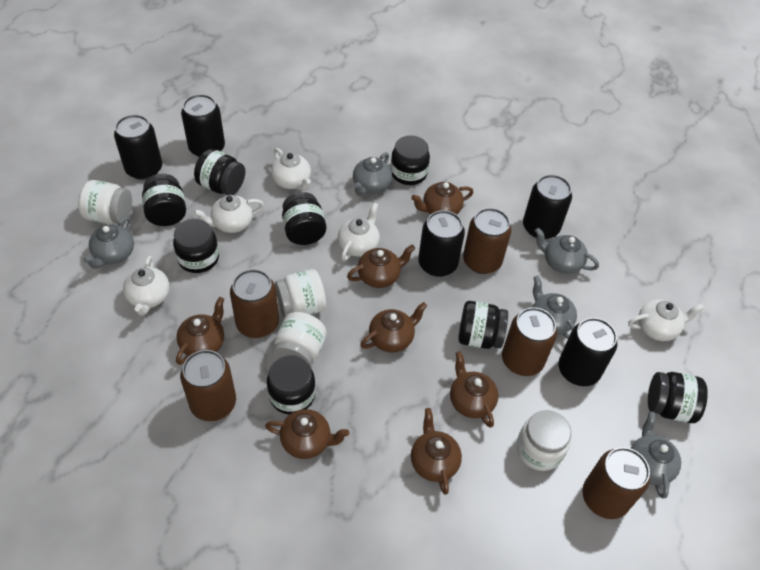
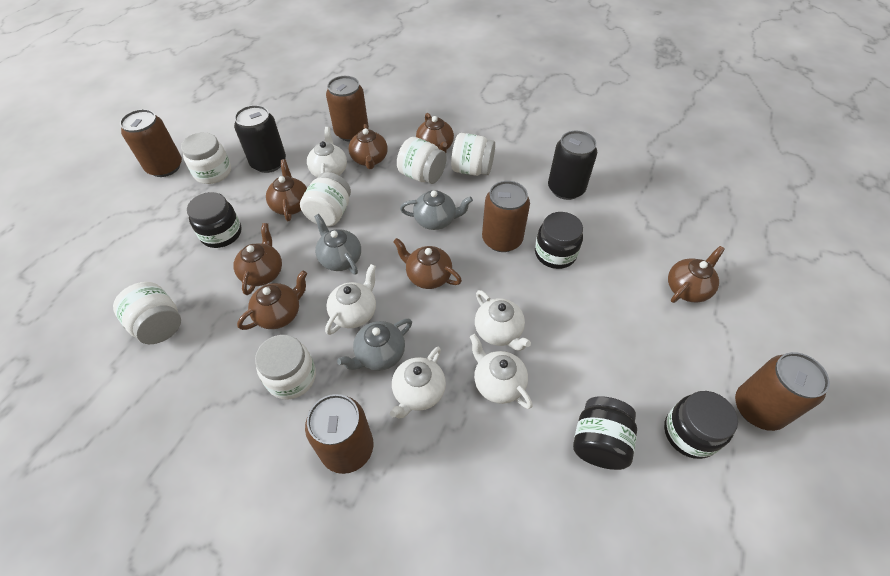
black can: 5 -> 2
black jar: 8 -> 4
grey teapot: 5 -> 3
white jar: 4 -> 6

